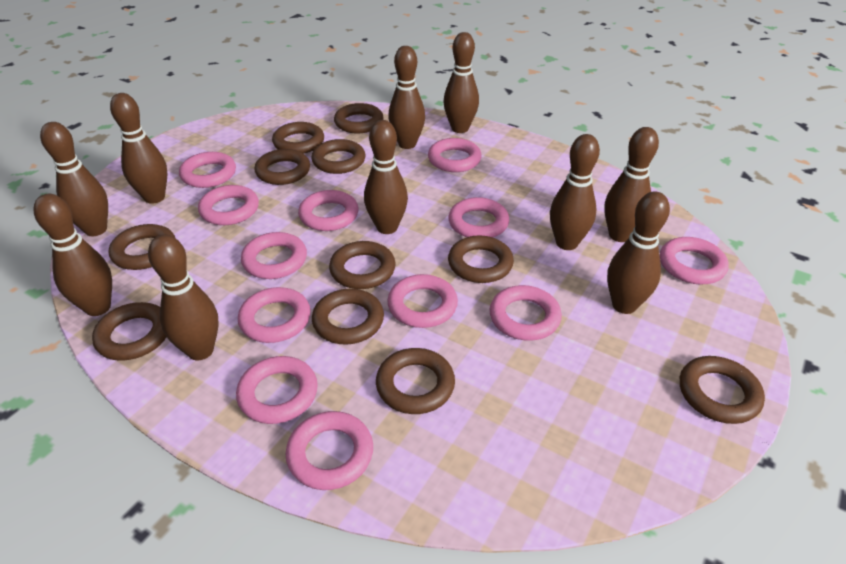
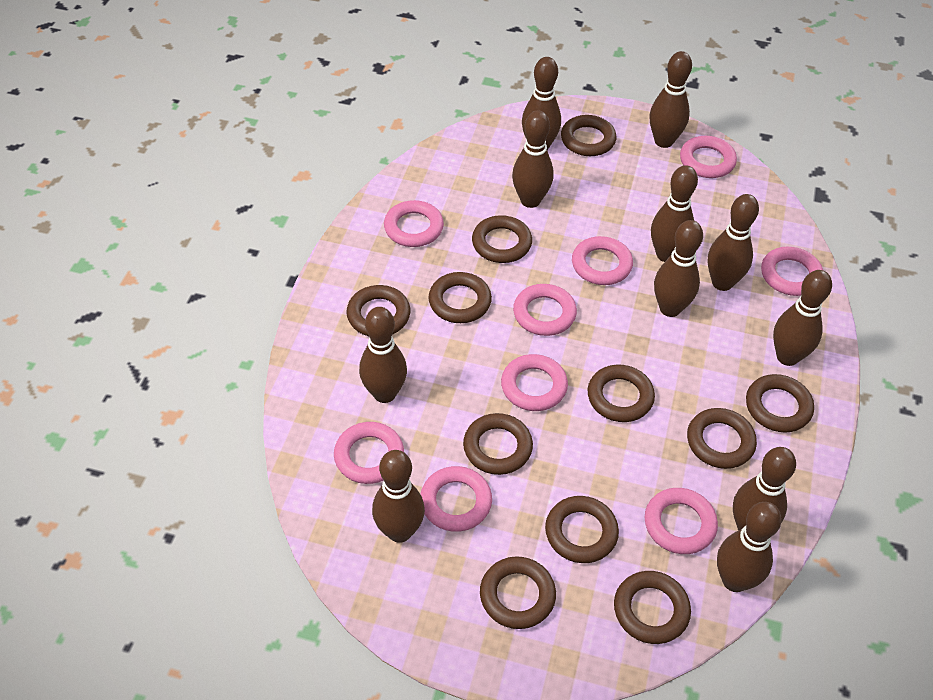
brown bowling pin: 10 -> 11
pink ring: 12 -> 9

